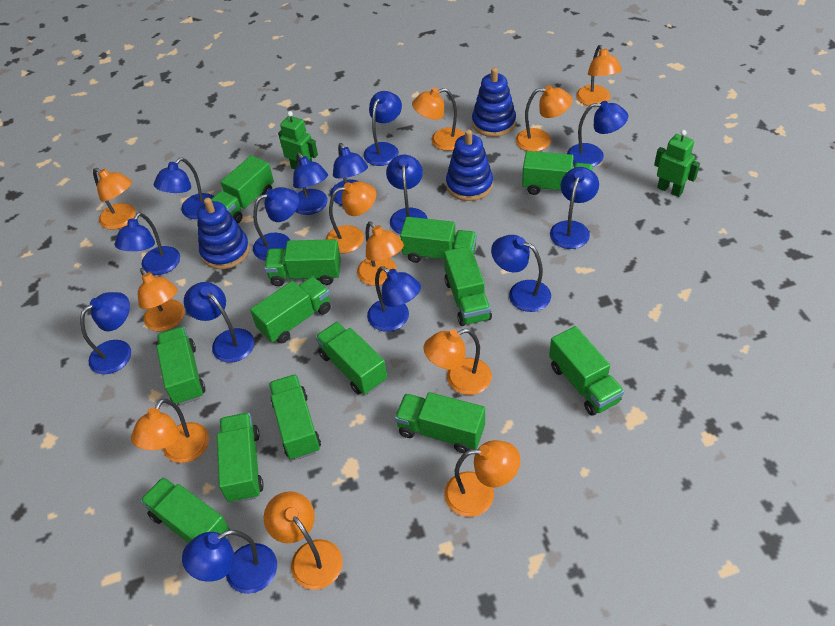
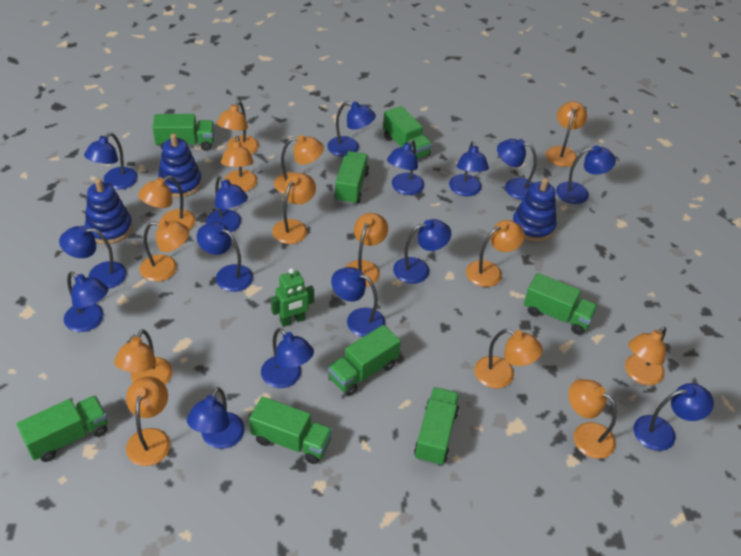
blue lamp: 14 -> 15
green robot: 2 -> 1
green truck: 13 -> 8
orange lamp: 11 -> 14

